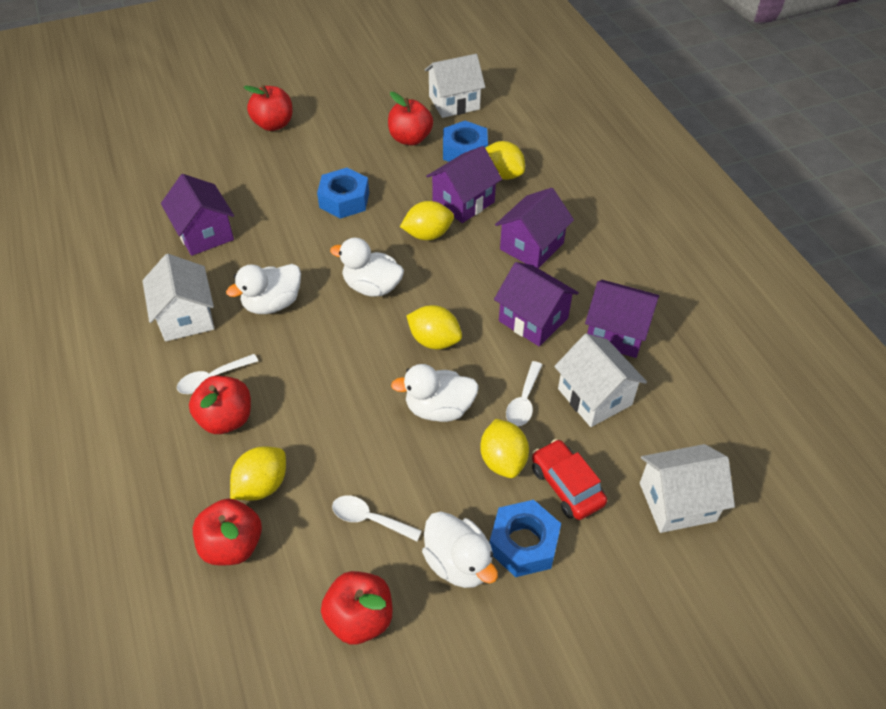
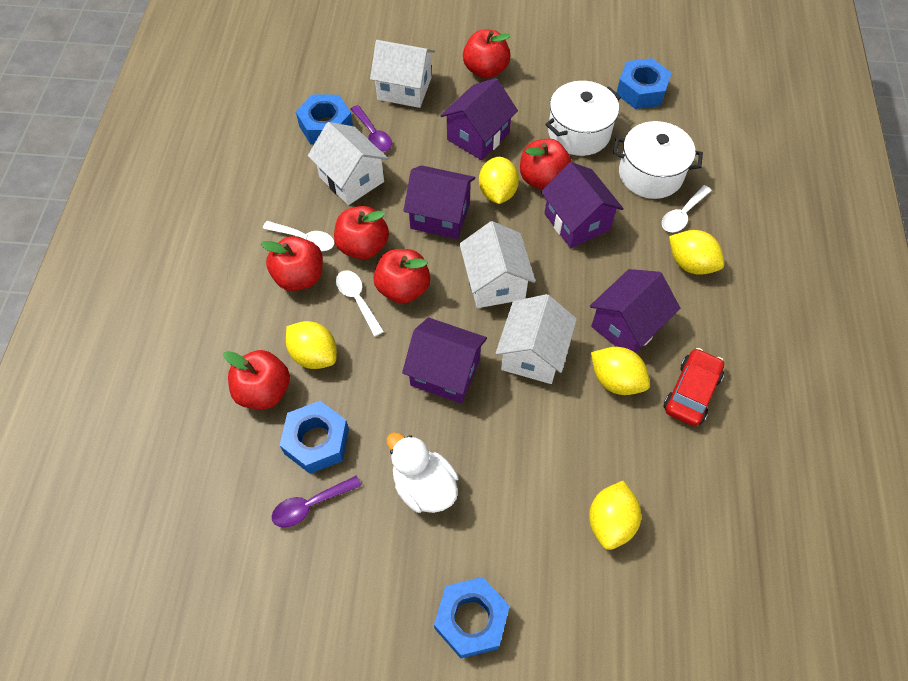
blue nut: 3 -> 4
purple spoon: 0 -> 2
red apple: 5 -> 6
white duck: 4 -> 1
white pot: 0 -> 2

